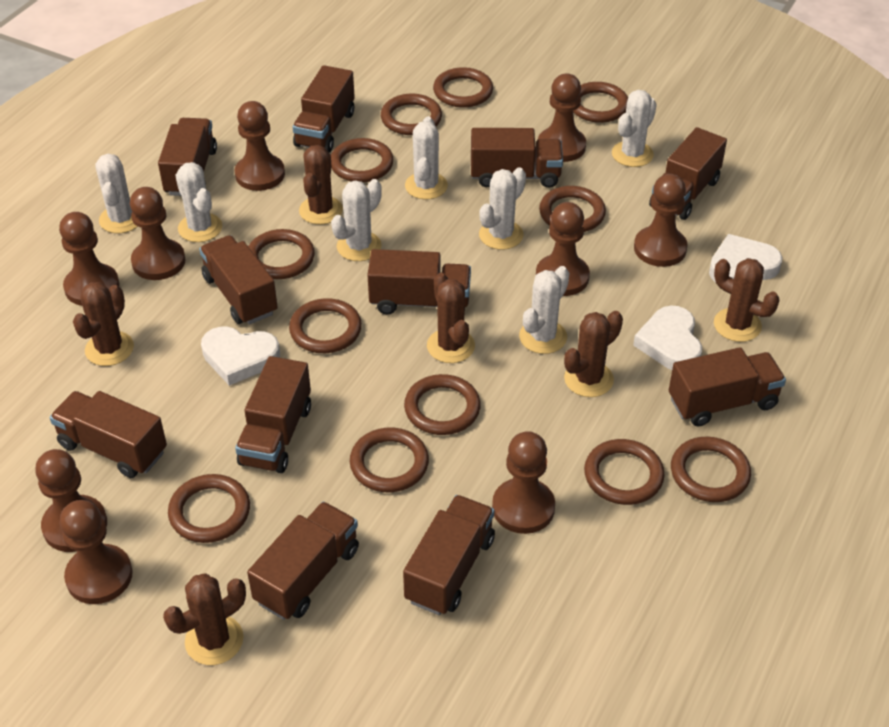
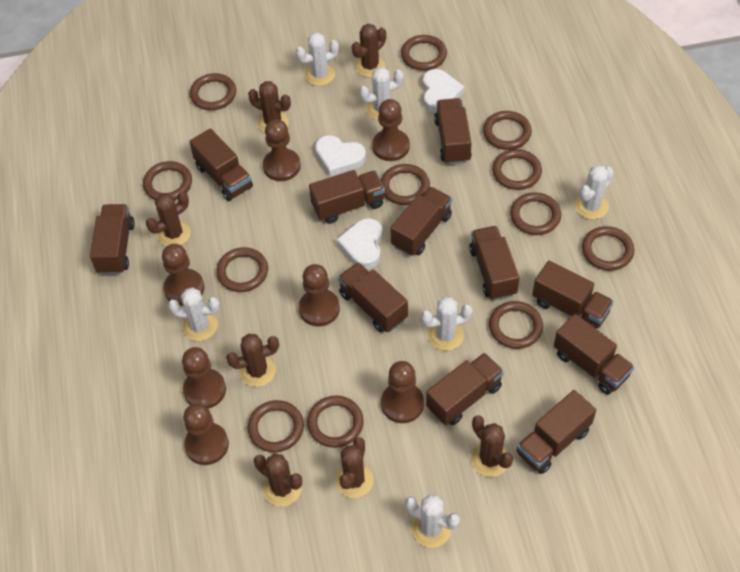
brown cactus: 6 -> 7
brown pawn: 9 -> 7
white cactus: 7 -> 6

